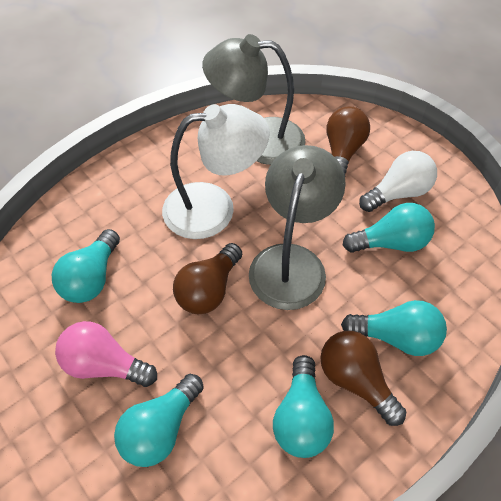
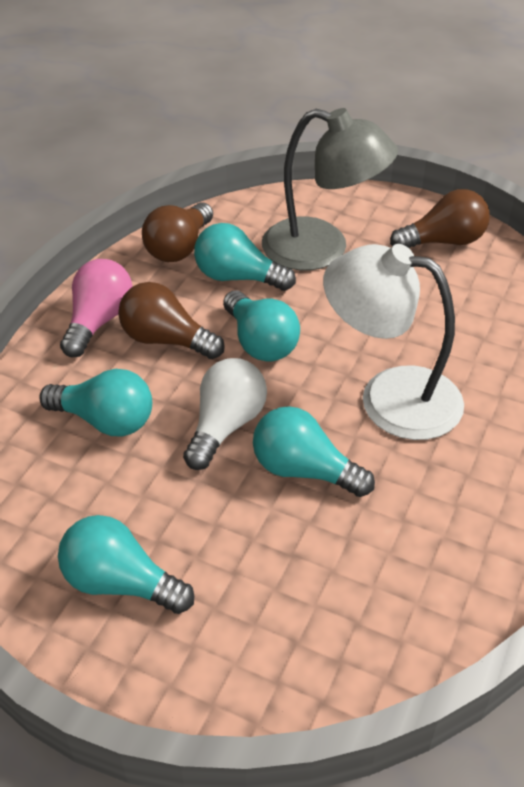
grey lamp: 2 -> 1

